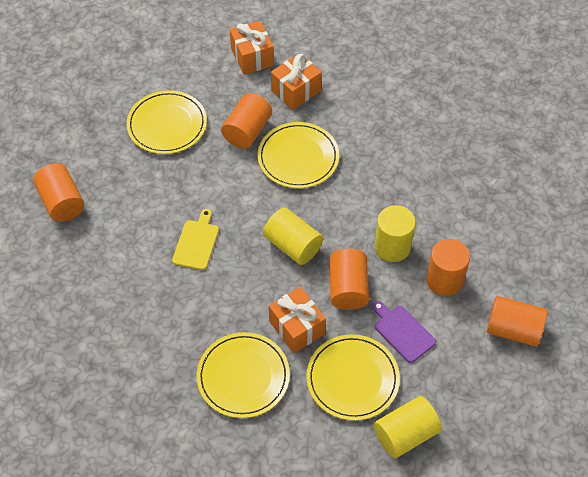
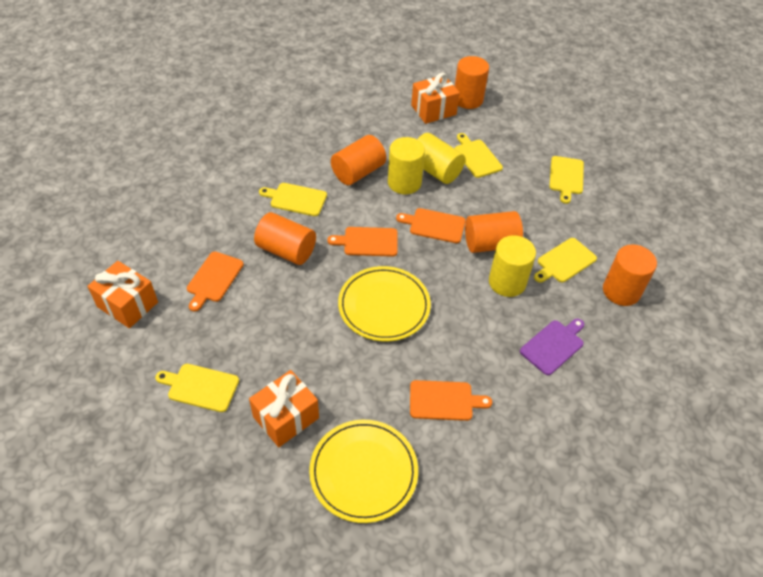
orange cutting board: 0 -> 4
yellow cutting board: 1 -> 5
yellow plate: 4 -> 2

